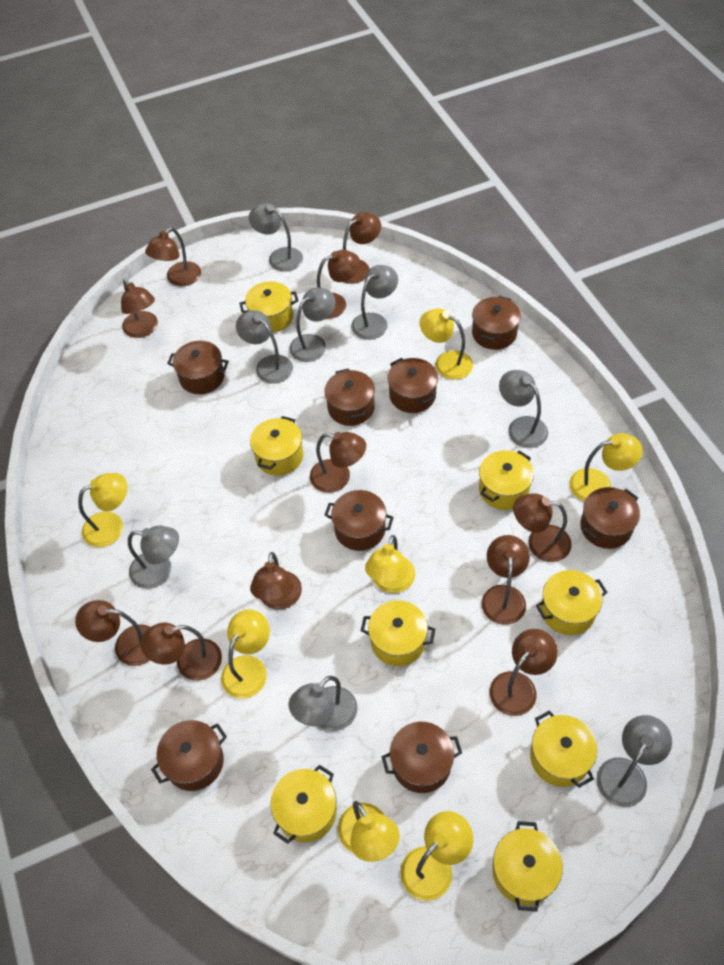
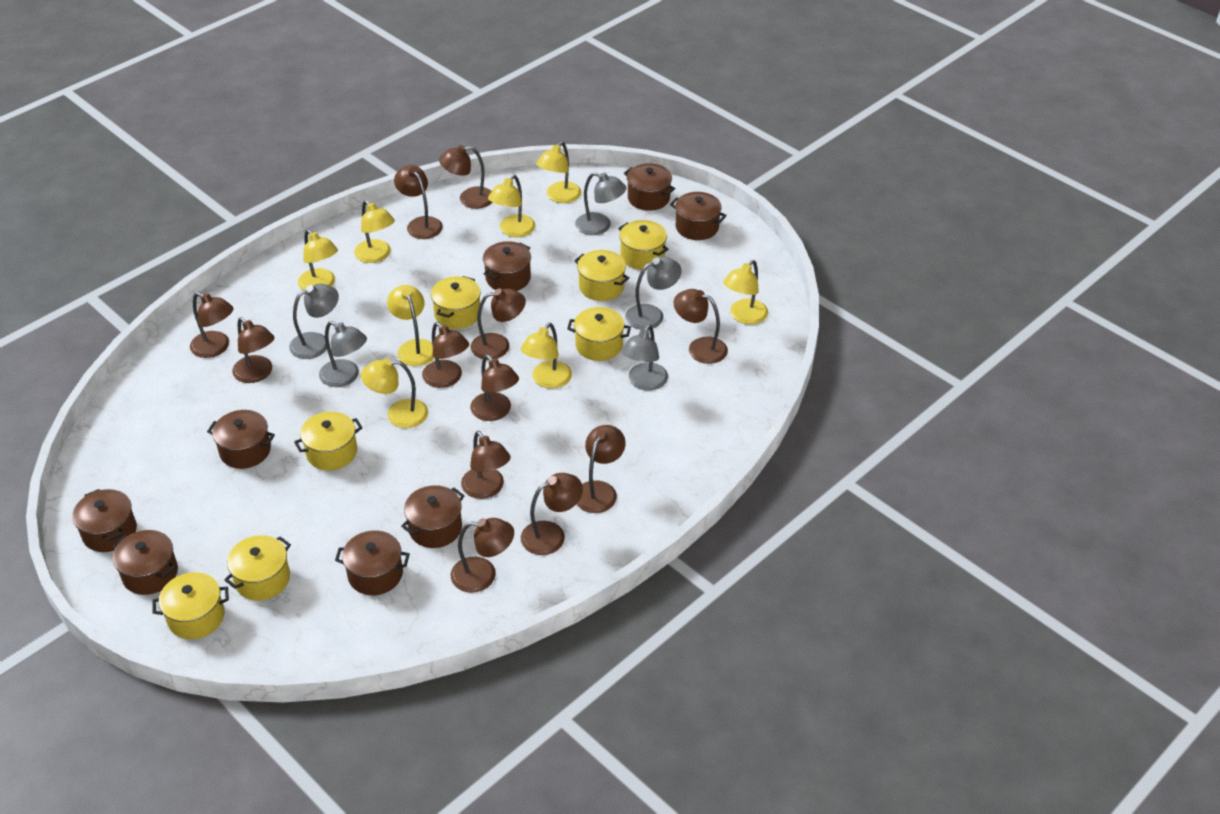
brown lamp: 11 -> 12
grey lamp: 8 -> 5
yellow lamp: 7 -> 8
yellow pot: 8 -> 7

